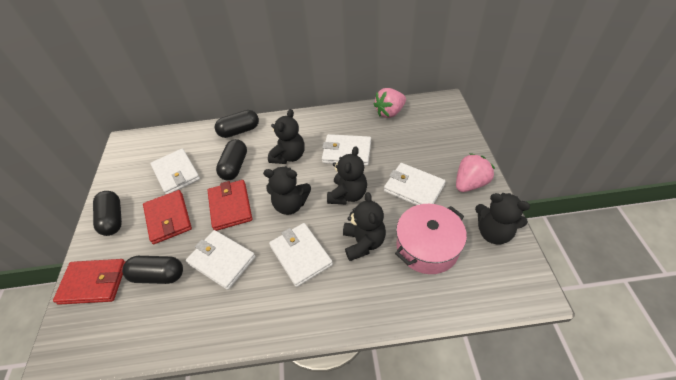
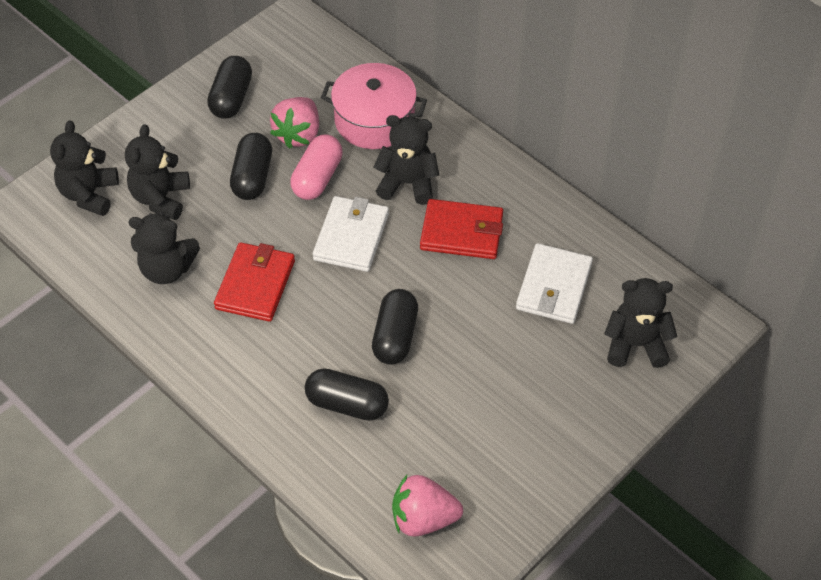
pink capsule: 0 -> 1
red wallet: 3 -> 2
white wallet: 5 -> 2

